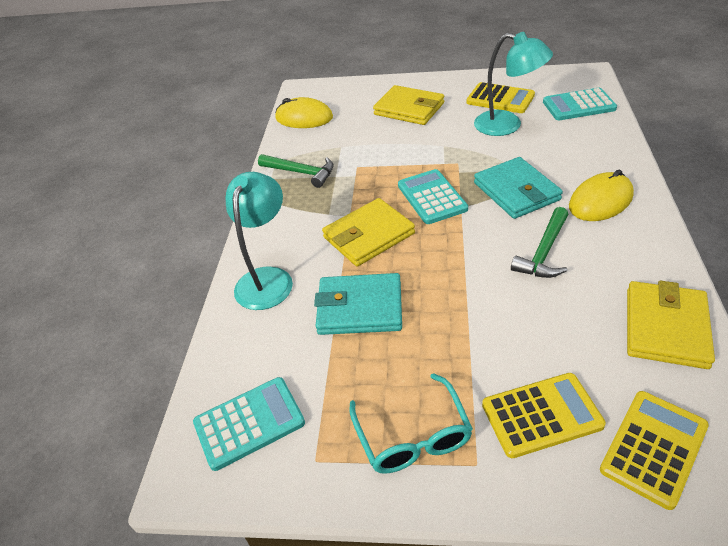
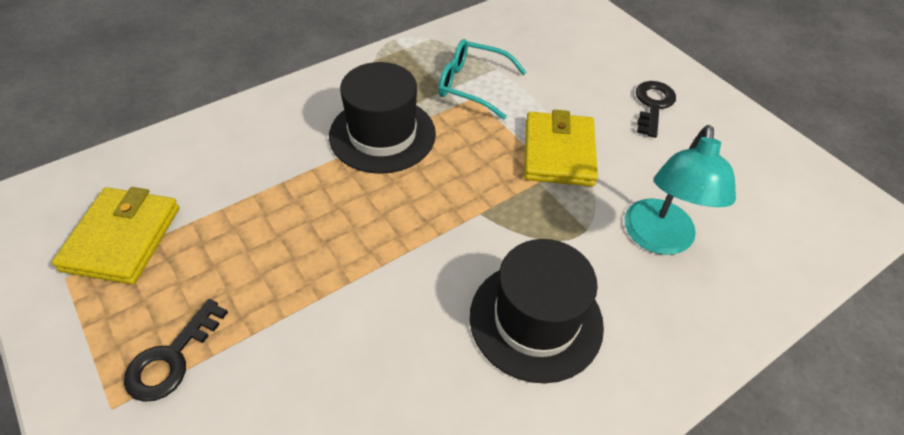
black hat: 0 -> 2
black key: 0 -> 2
green hammer: 2 -> 0
turquoise calculator: 3 -> 0
turquoise lamp: 2 -> 1
turquoise wallet: 2 -> 0
yellow calculator: 3 -> 0
yellow mouse: 2 -> 0
yellow wallet: 3 -> 2

